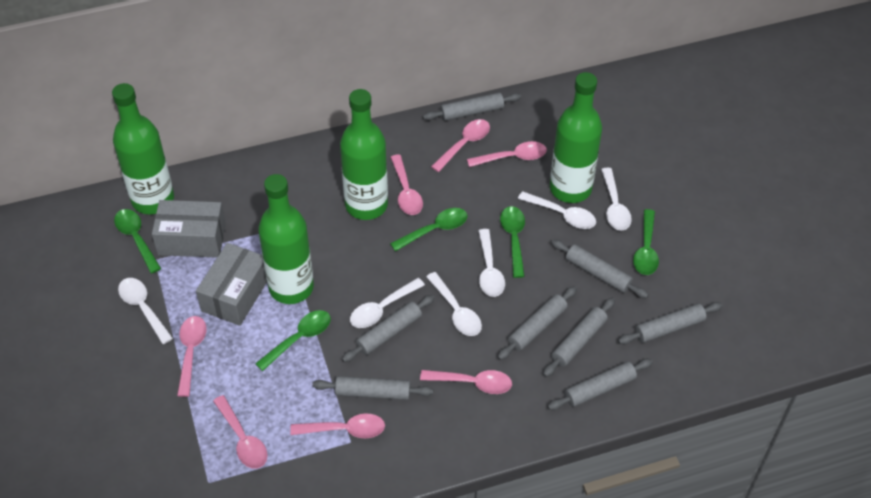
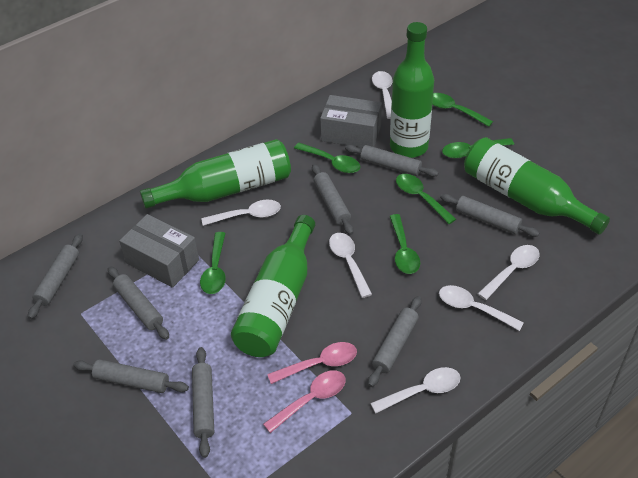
green spoon: 5 -> 6
pink spoon: 7 -> 2

